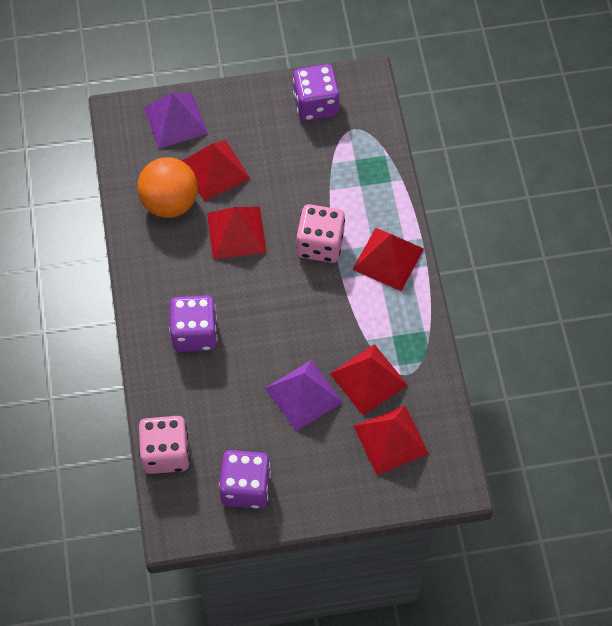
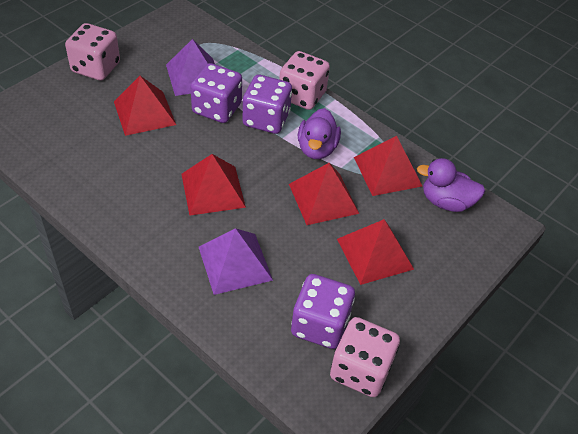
orange ball: 1 -> 0
pink dice: 2 -> 3
purple duck: 0 -> 2

